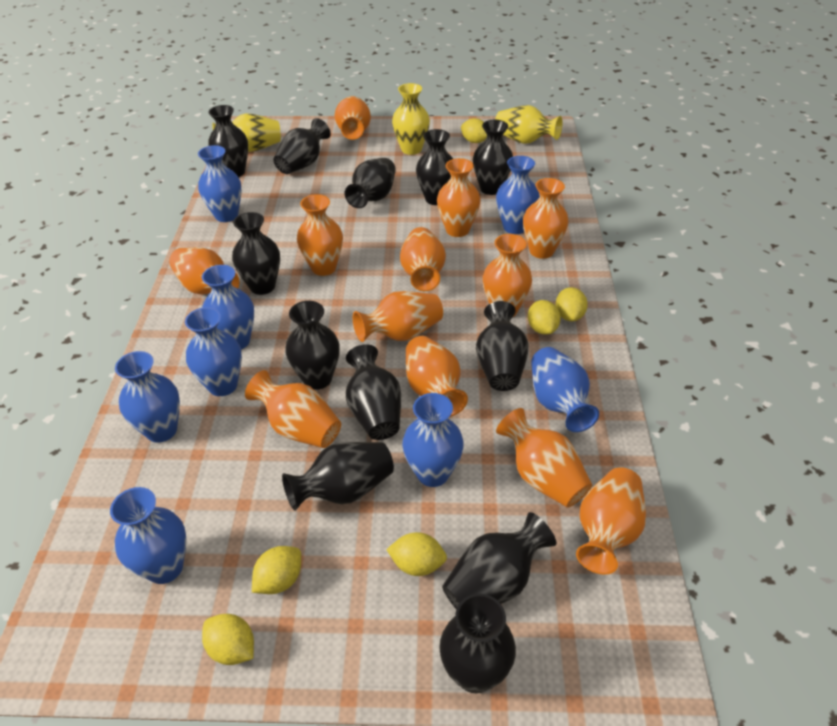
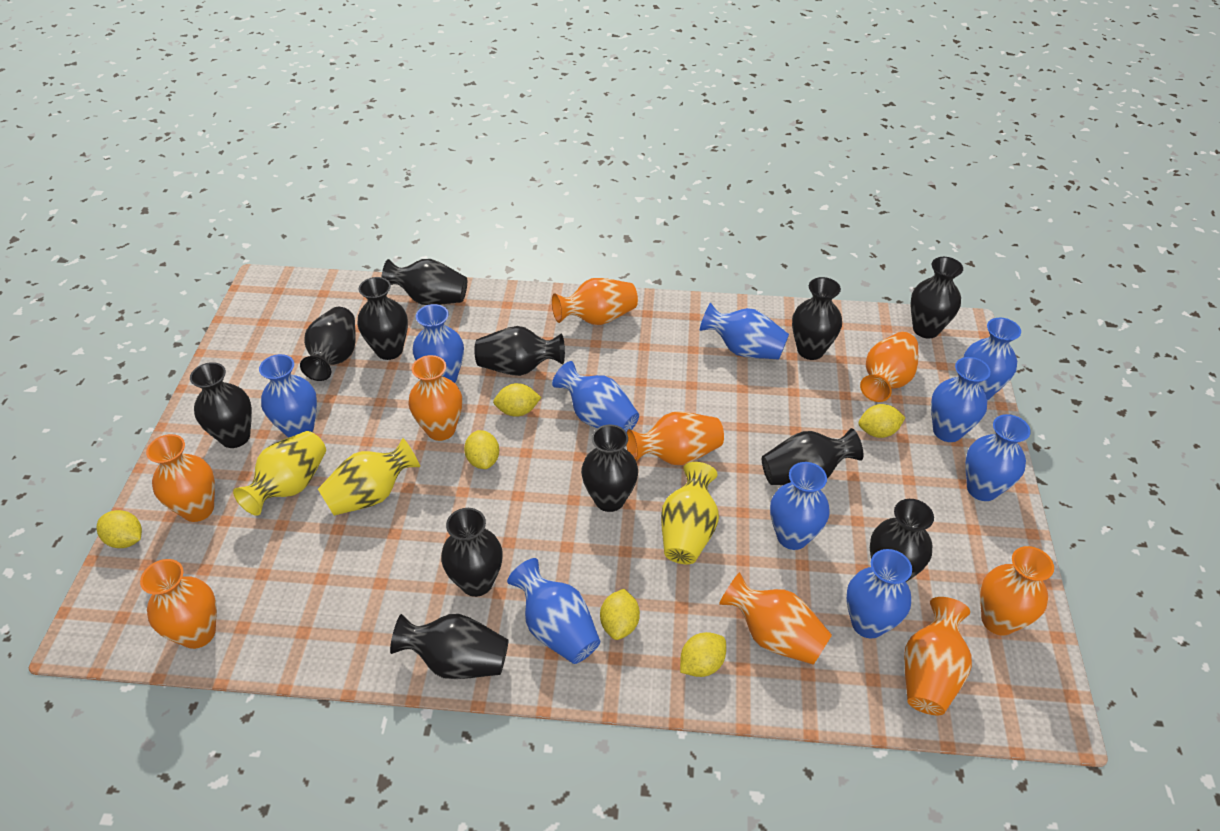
blue vase: 8 -> 10
orange vase: 12 -> 9

